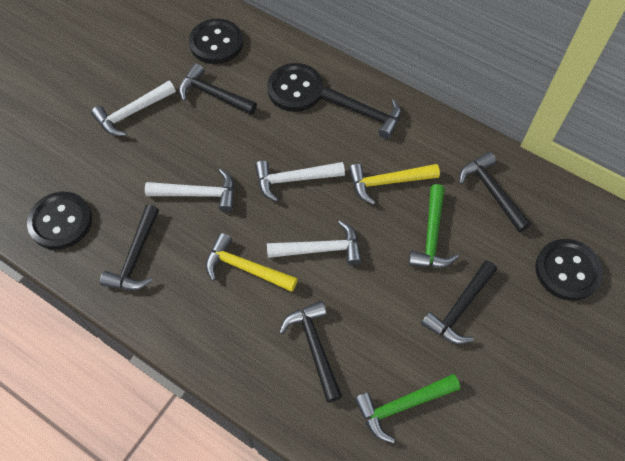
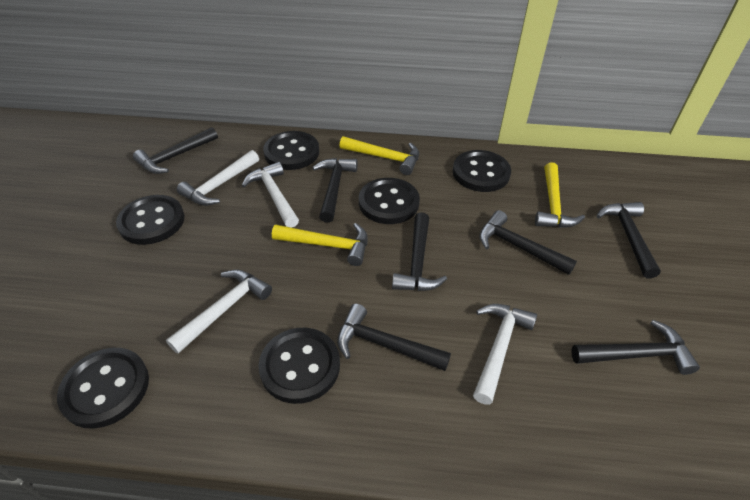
black button: 4 -> 6
black hammer: 6 -> 7
green hammer: 2 -> 0
yellow hammer: 2 -> 3

